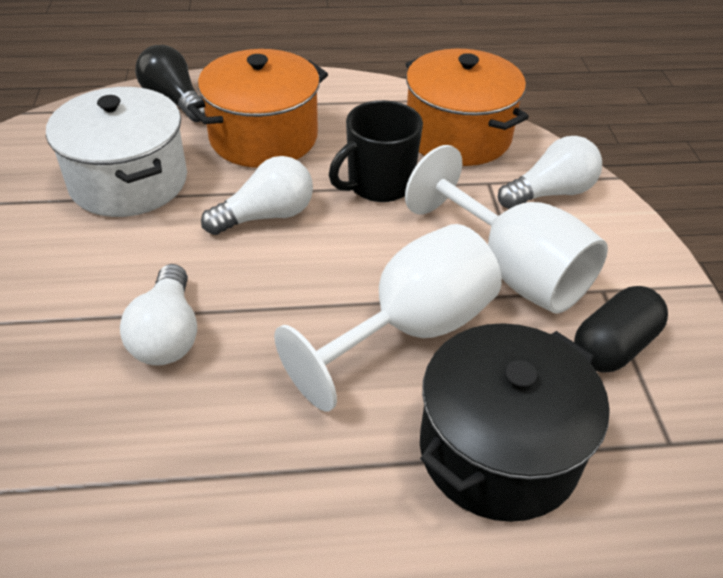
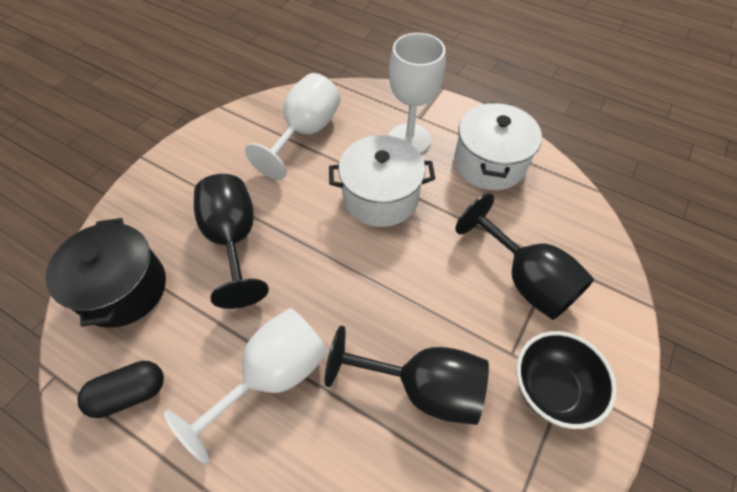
black bowl: 0 -> 1
black goblet: 0 -> 3
black light bulb: 1 -> 0
black mug: 1 -> 0
orange pot: 2 -> 0
white goblet: 2 -> 3
white light bulb: 3 -> 0
white pot: 1 -> 2

